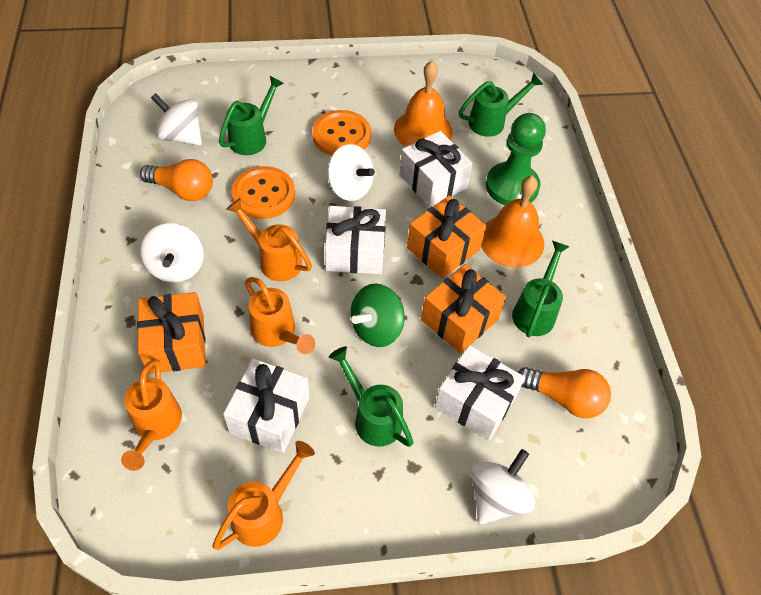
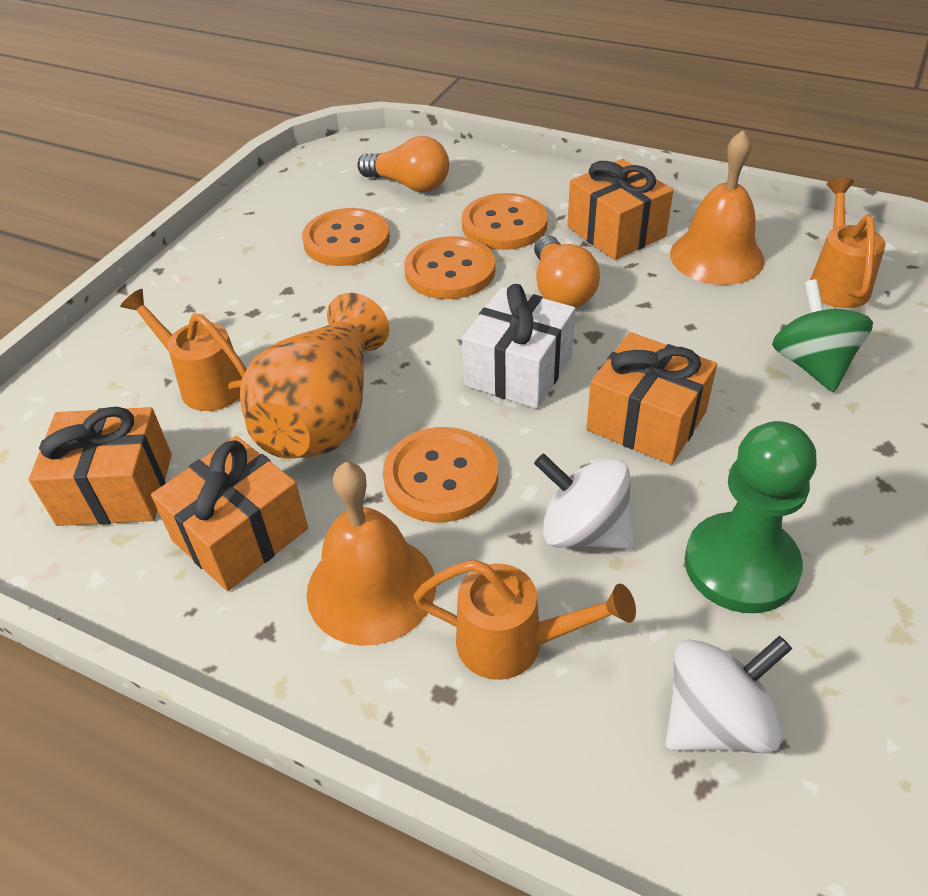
green watering can: 4 -> 0
orange button: 2 -> 4
orange gift: 3 -> 4
orange vase: 0 -> 1
orange watering can: 4 -> 3
white gift: 4 -> 1
white spinning top: 4 -> 2

